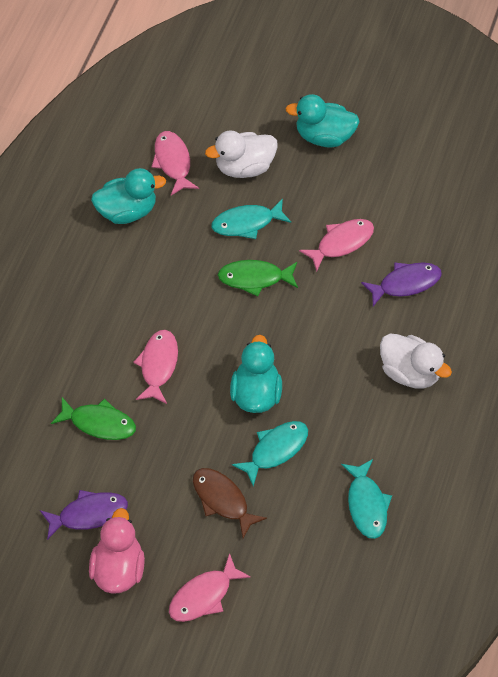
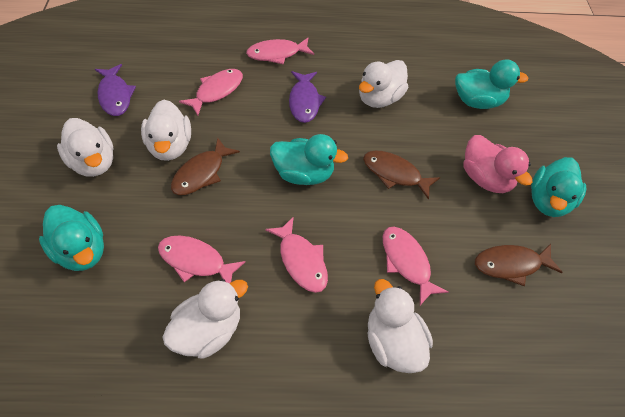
brown fish: 1 -> 3
green fish: 2 -> 0
pink fish: 4 -> 5
turquoise duck: 3 -> 4
turquoise fish: 3 -> 0
white duck: 2 -> 5

